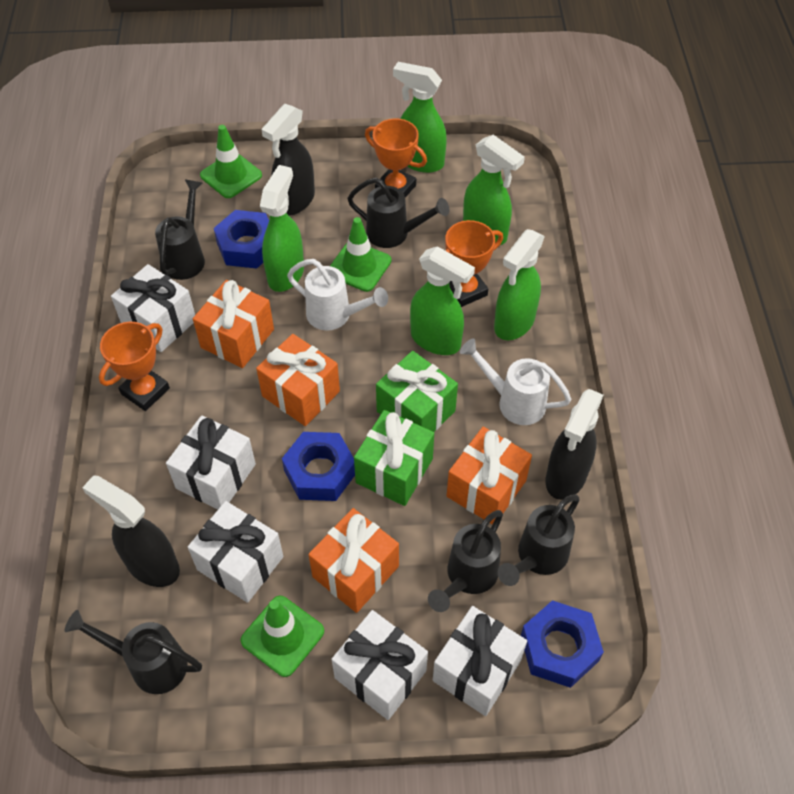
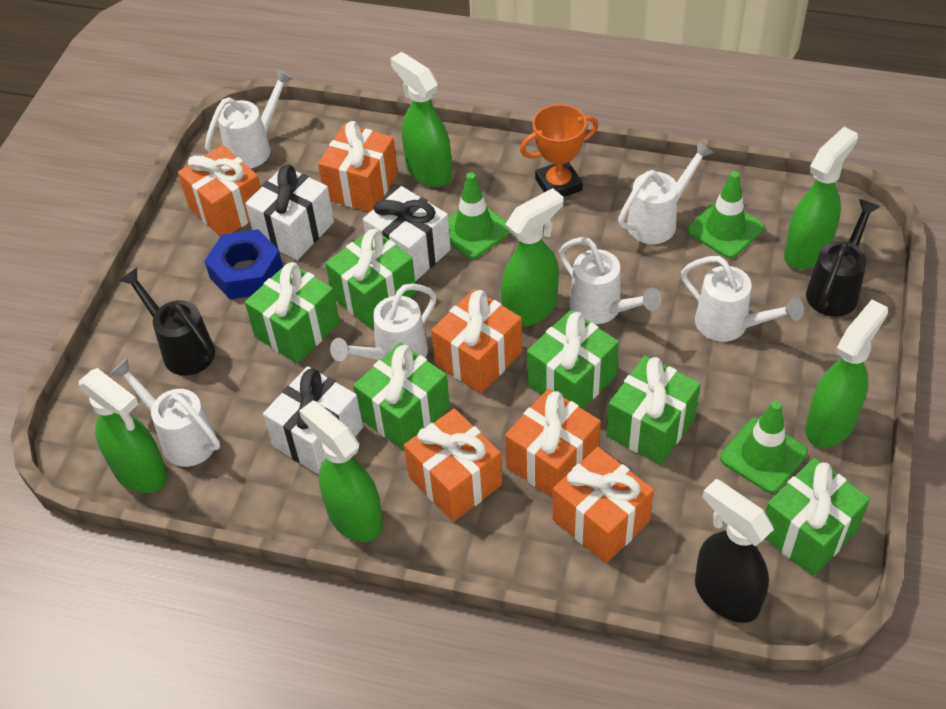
black spray bottle: 3 -> 1
black watering can: 5 -> 2
blue nut: 3 -> 1
green gift: 2 -> 6
green spray bottle: 5 -> 6
orange gift: 4 -> 6
orange trophy: 3 -> 1
white gift: 5 -> 3
white watering can: 2 -> 6

